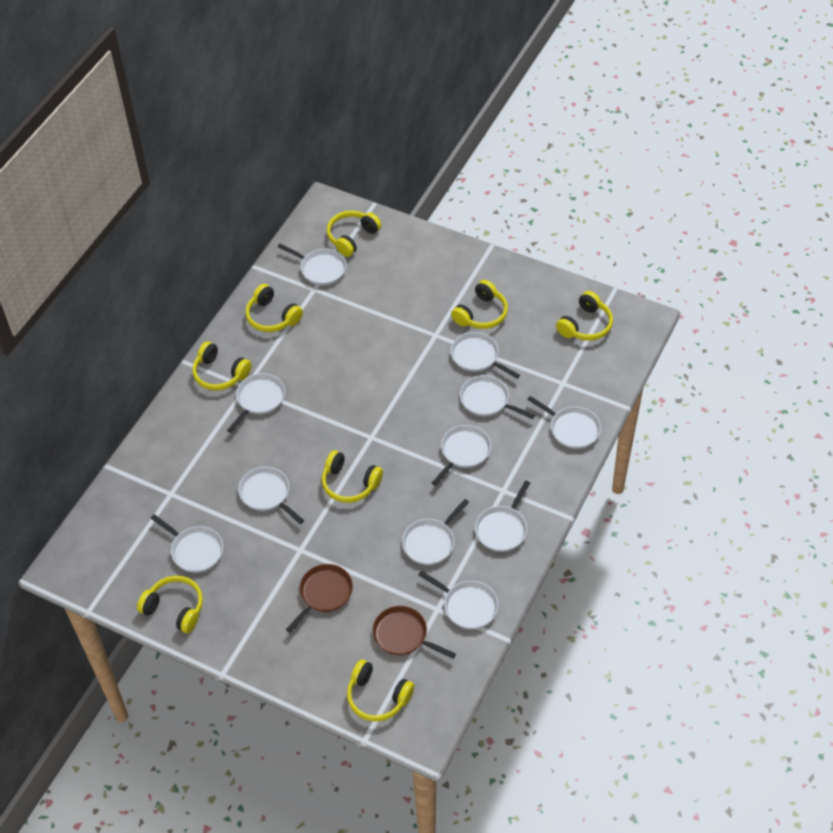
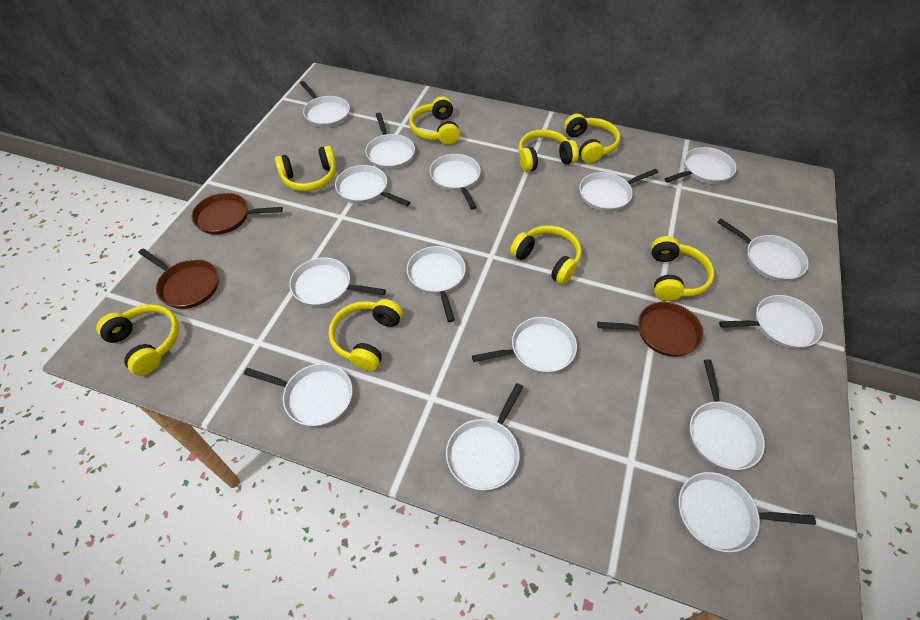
brown pan: 2 -> 3
white pan: 11 -> 15

